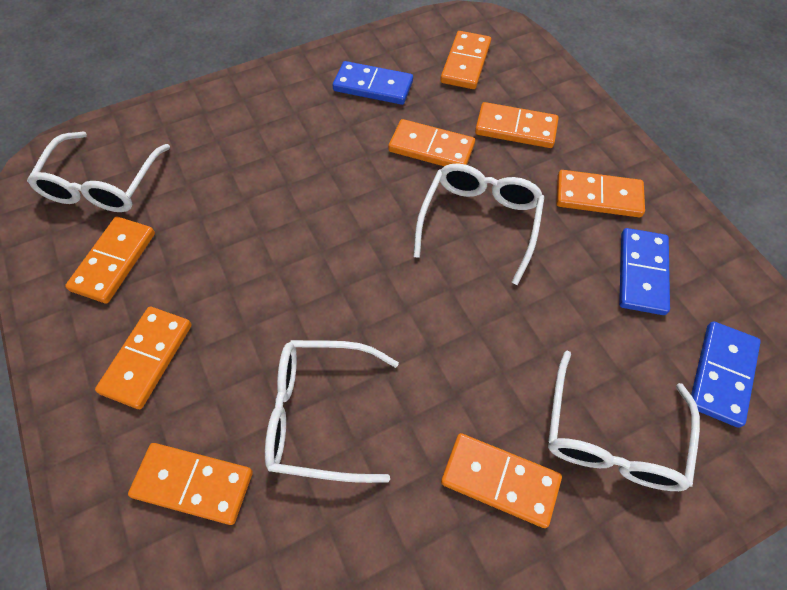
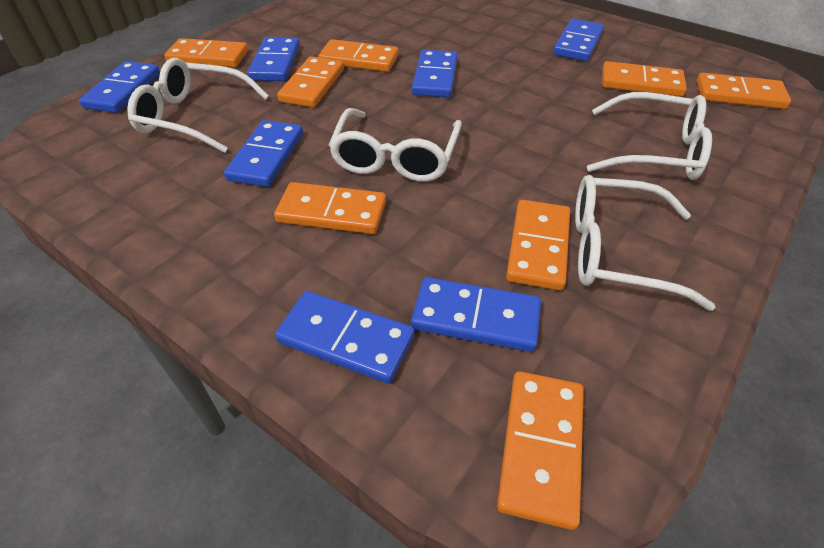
blue domino: 3 -> 7

